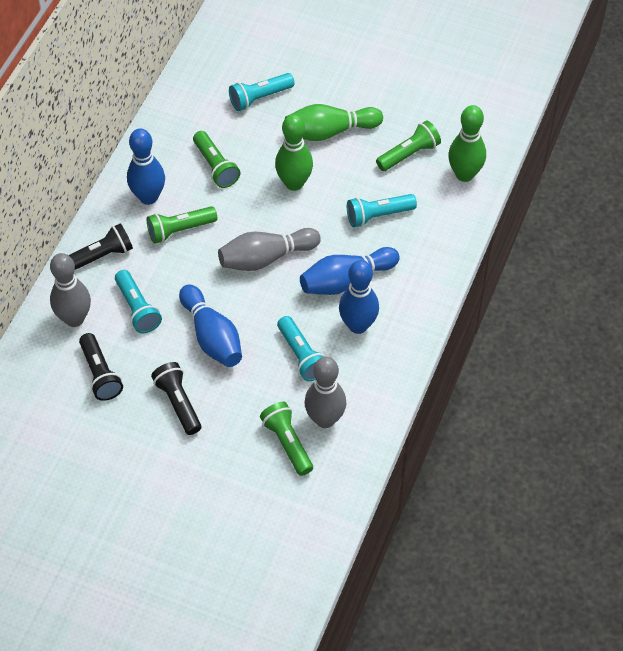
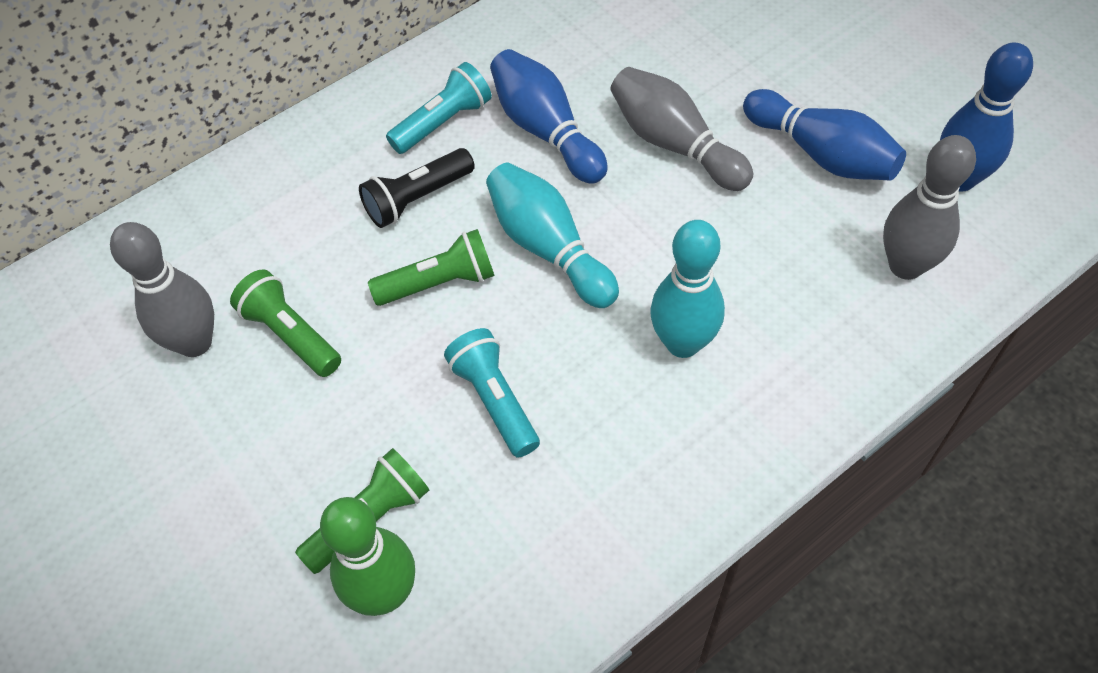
black flashlight: 3 -> 1
blue bowling pin: 4 -> 3
green bowling pin: 3 -> 1
green flashlight: 4 -> 3
turquoise bowling pin: 0 -> 2
turquoise flashlight: 4 -> 2

